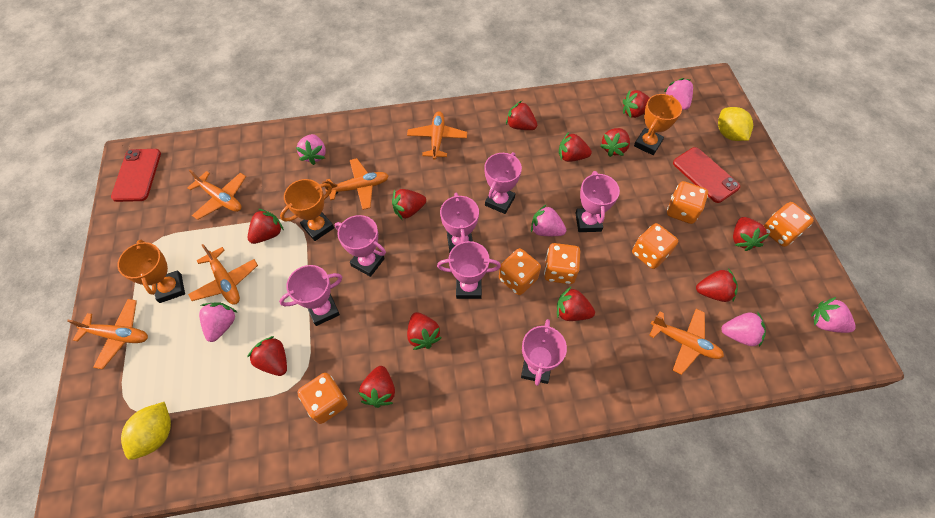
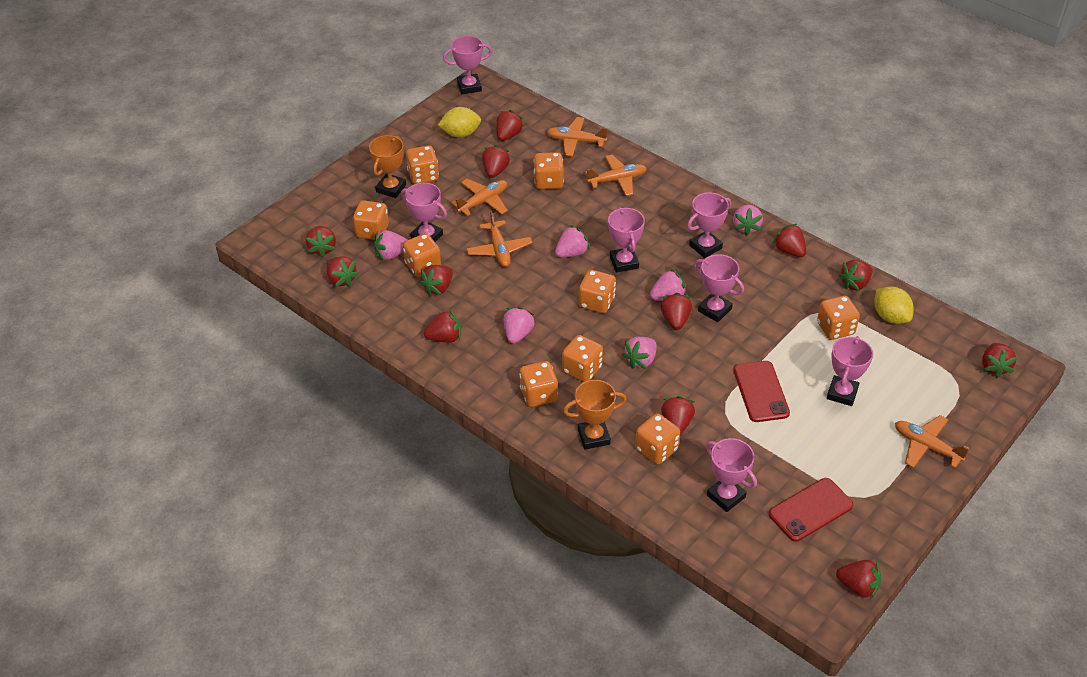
orange dice: 6 -> 9
orange plane: 6 -> 5
orange trophy: 3 -> 2

